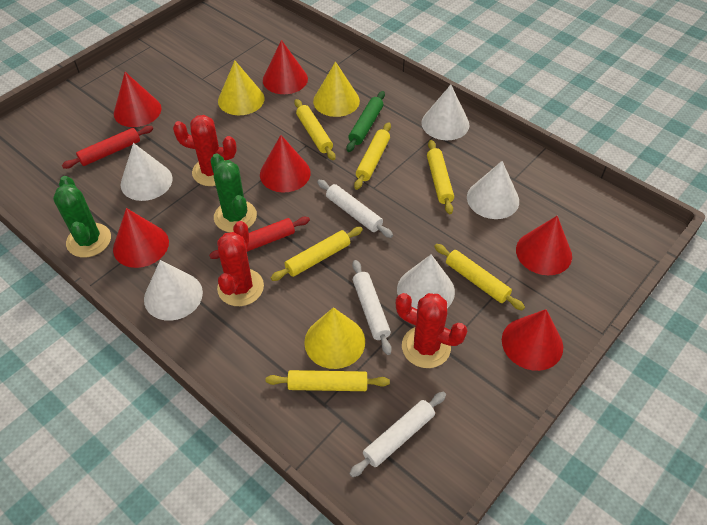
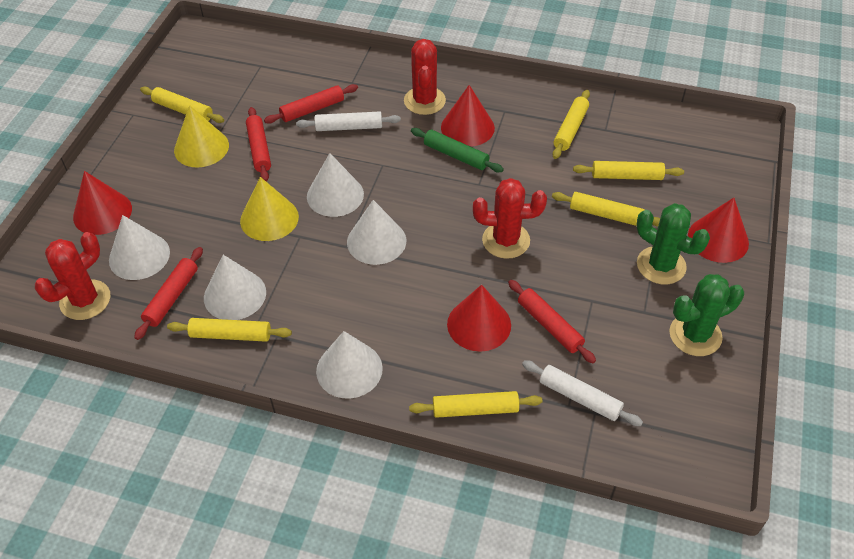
red cone: 6 -> 4
red rolling pin: 2 -> 4
white rolling pin: 3 -> 2
yellow cone: 3 -> 2

